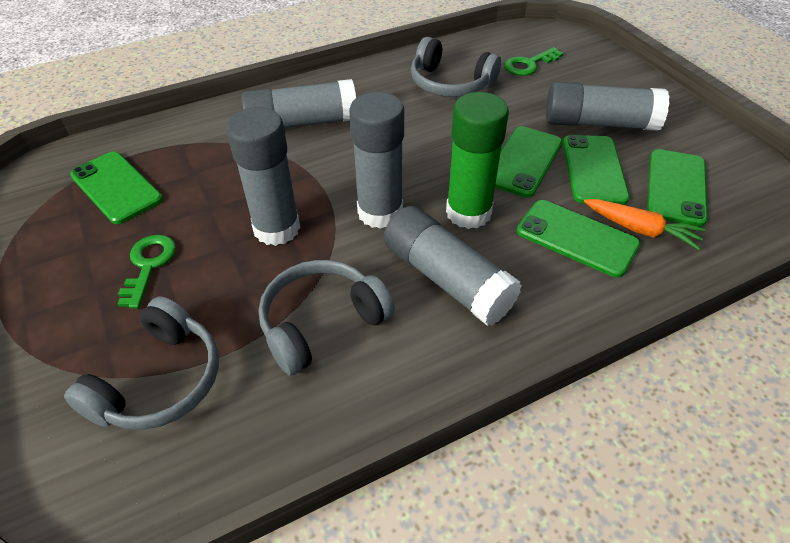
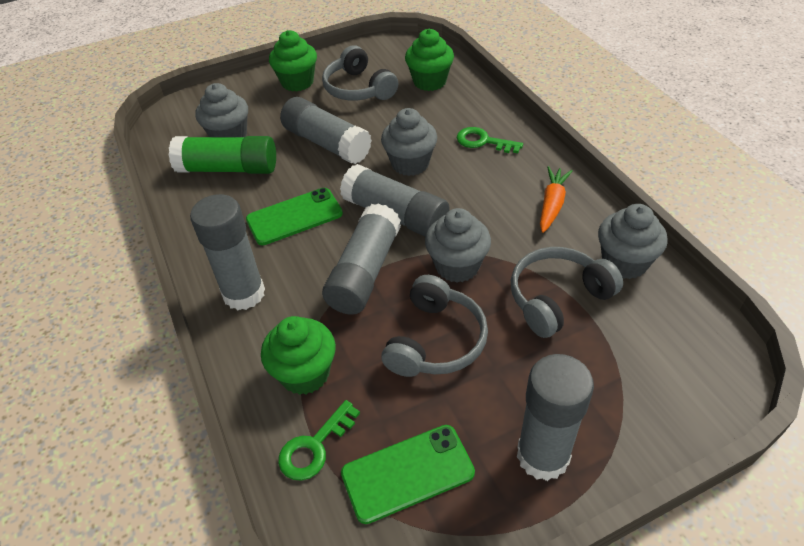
green cupcake: 0 -> 3
green phone: 5 -> 2
grey cupcake: 0 -> 4

